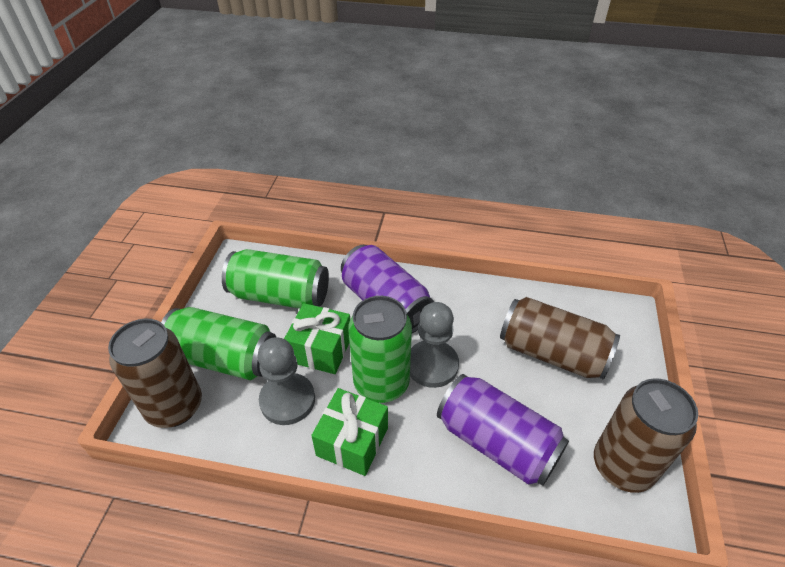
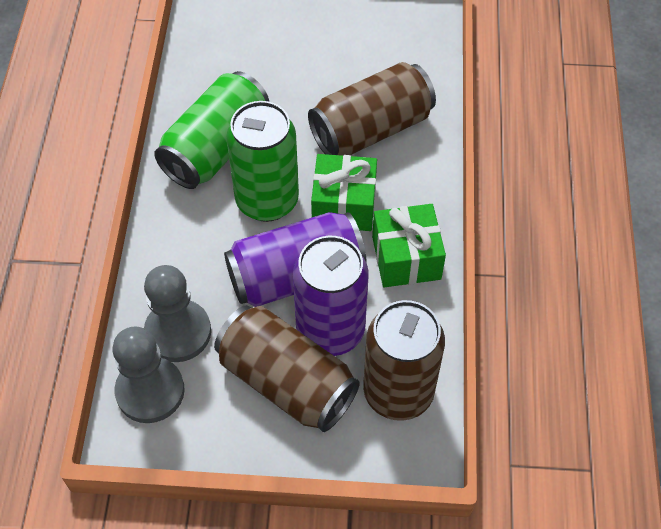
green can: 3 -> 2

